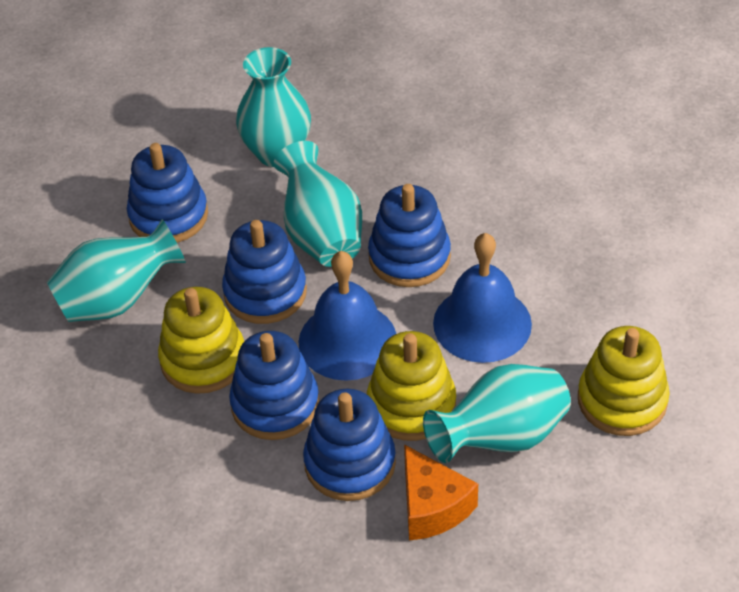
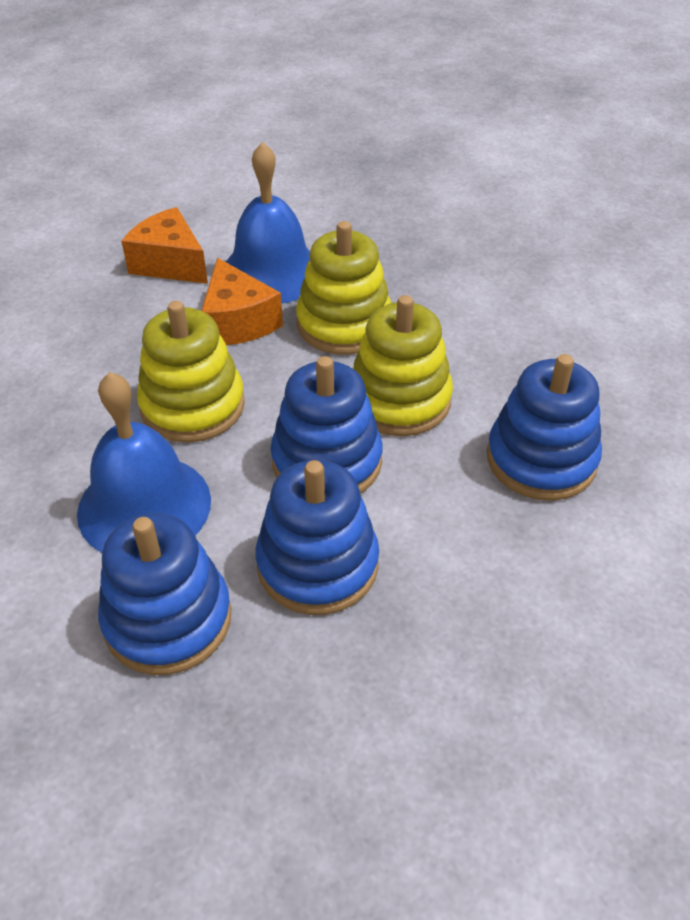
blue stacking toy: 5 -> 4
orange cheese: 1 -> 2
turquoise vase: 4 -> 0

